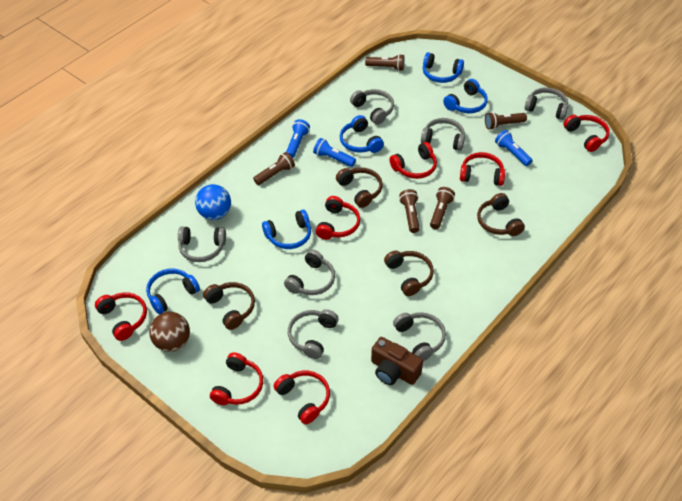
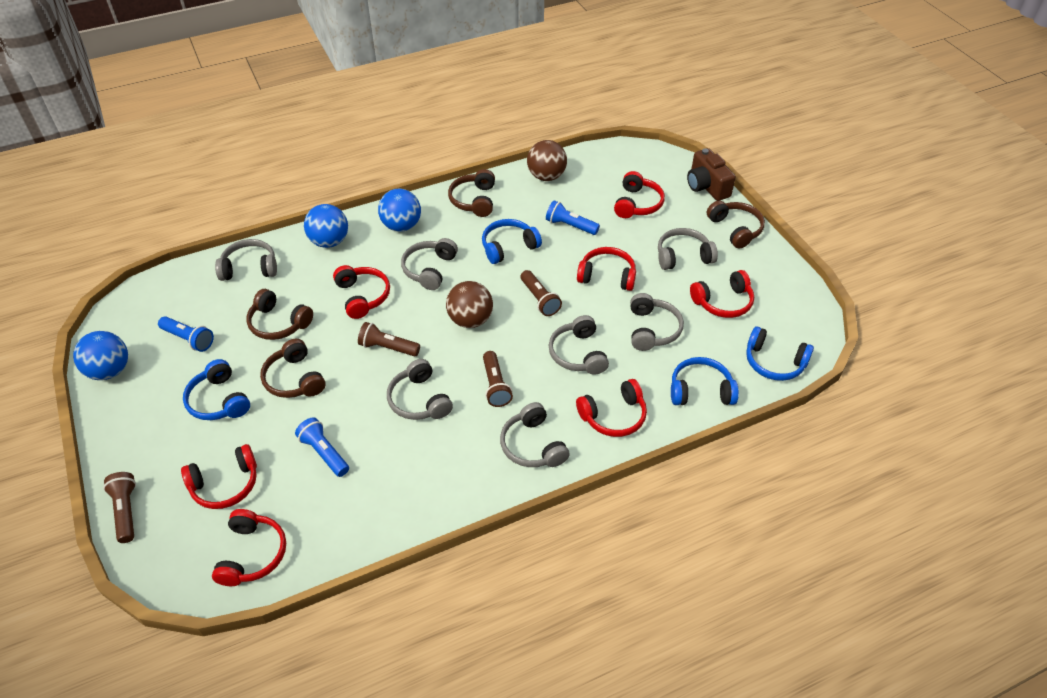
blue ball: 1 -> 3
blue headphones: 5 -> 4
brown ball: 1 -> 2
brown flashlight: 5 -> 4

